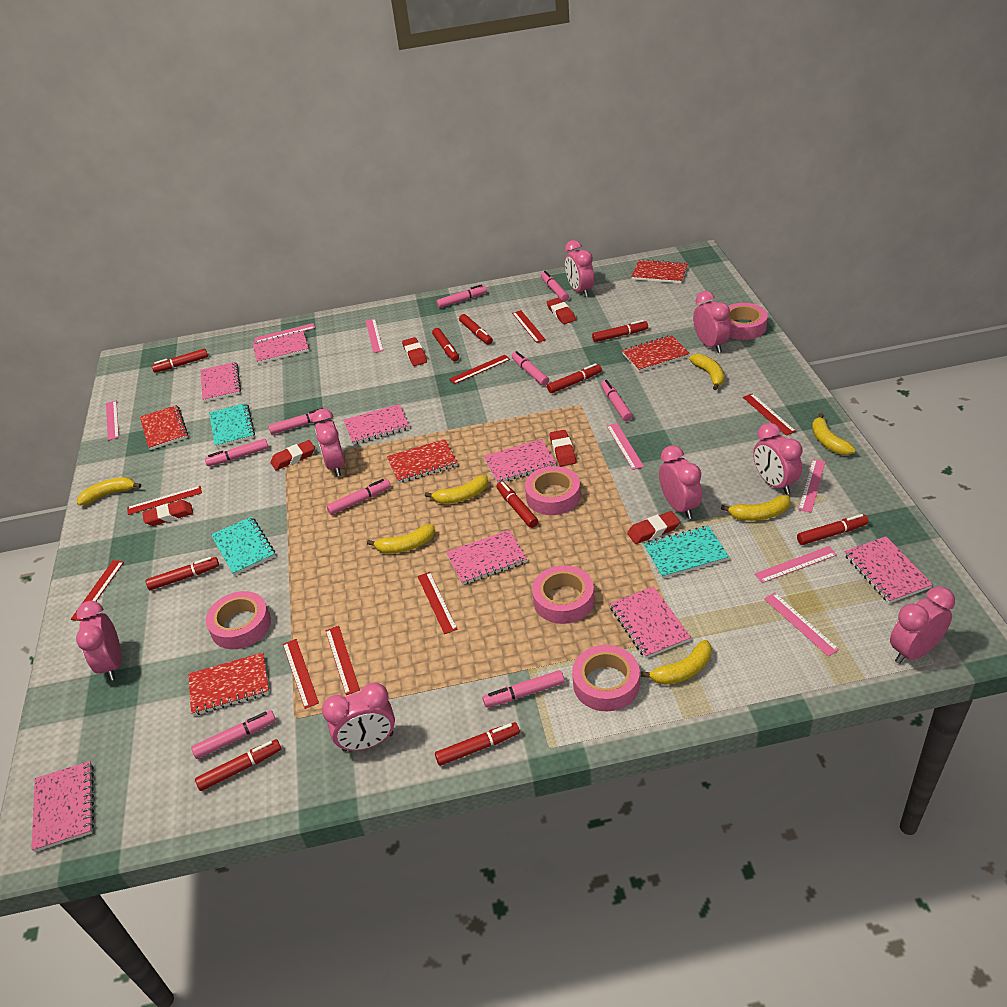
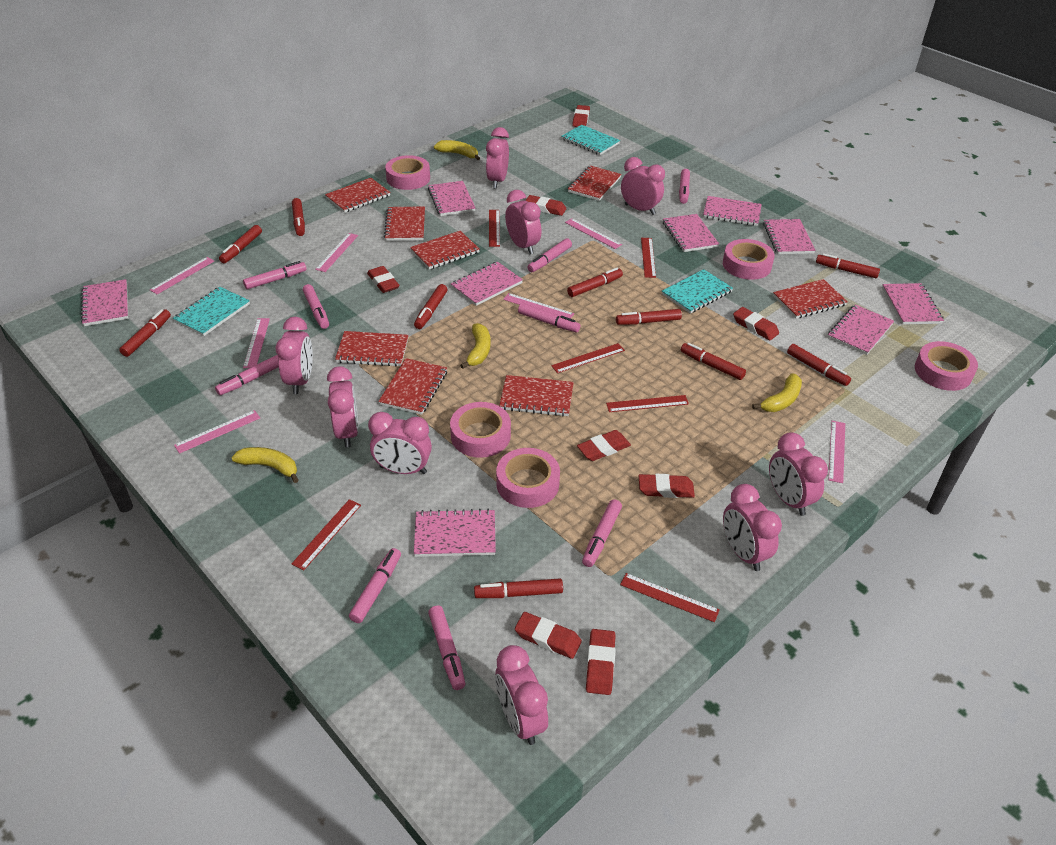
pink clock: 8 -> 9
pink notebook: 8 -> 9
red eraser: 6 -> 8
red notebook: 5 -> 8
red ruler: 8 -> 6
yellow banana: 7 -> 4

